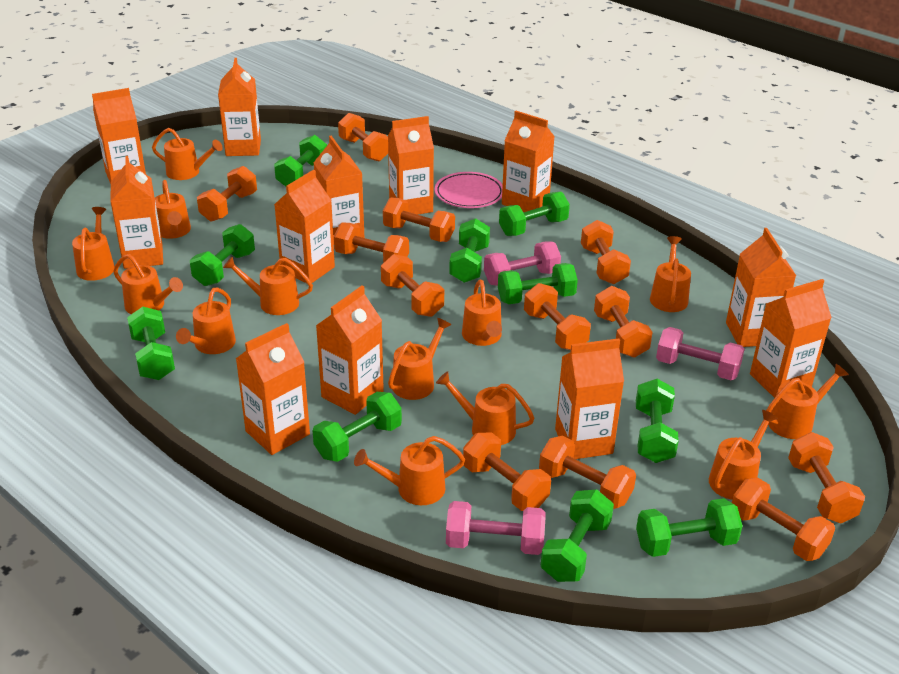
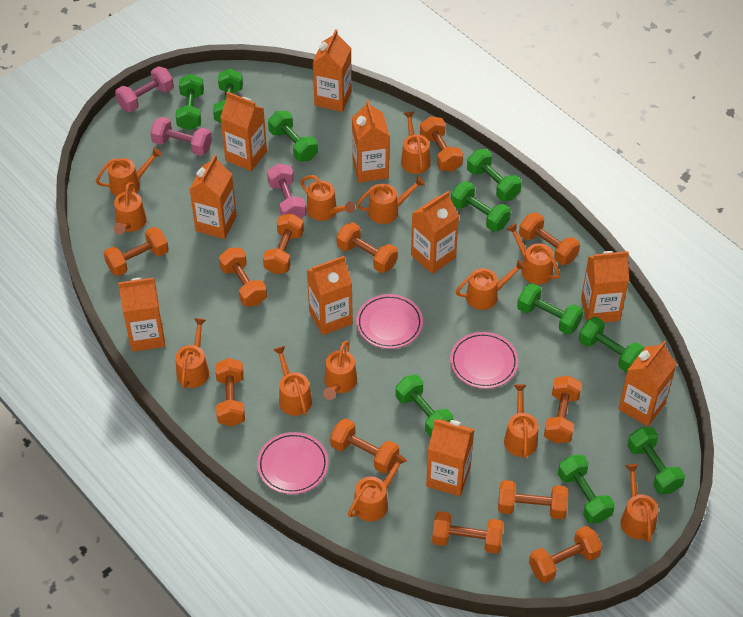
orange carton: 12 -> 10
pink plate: 1 -> 3

